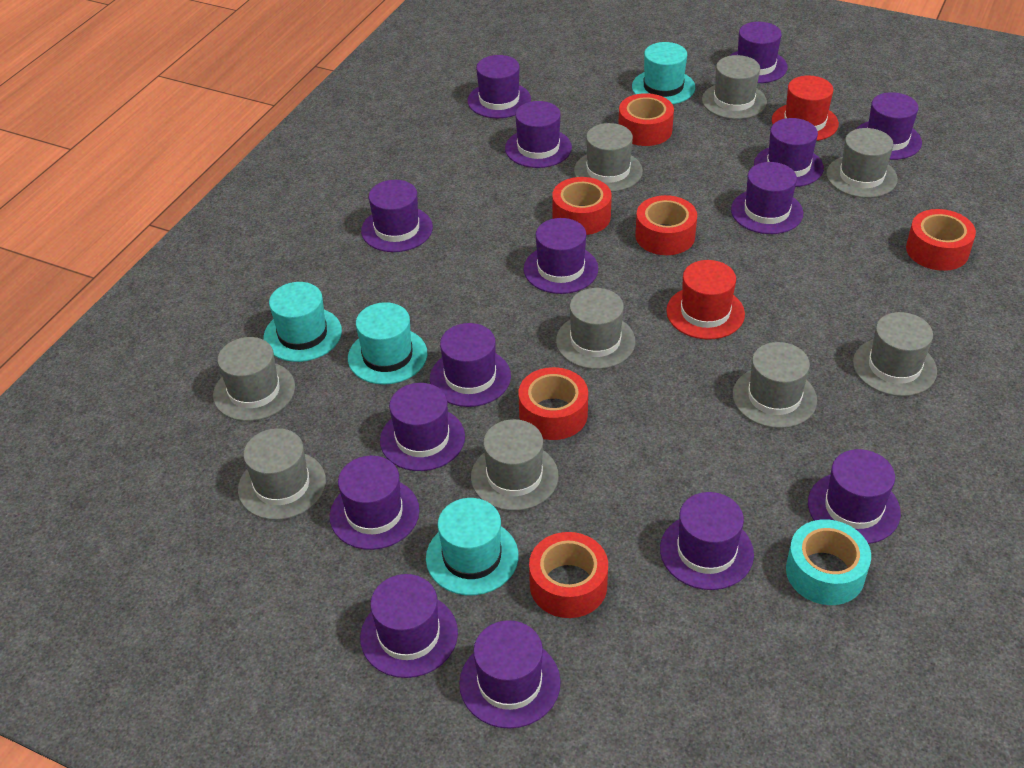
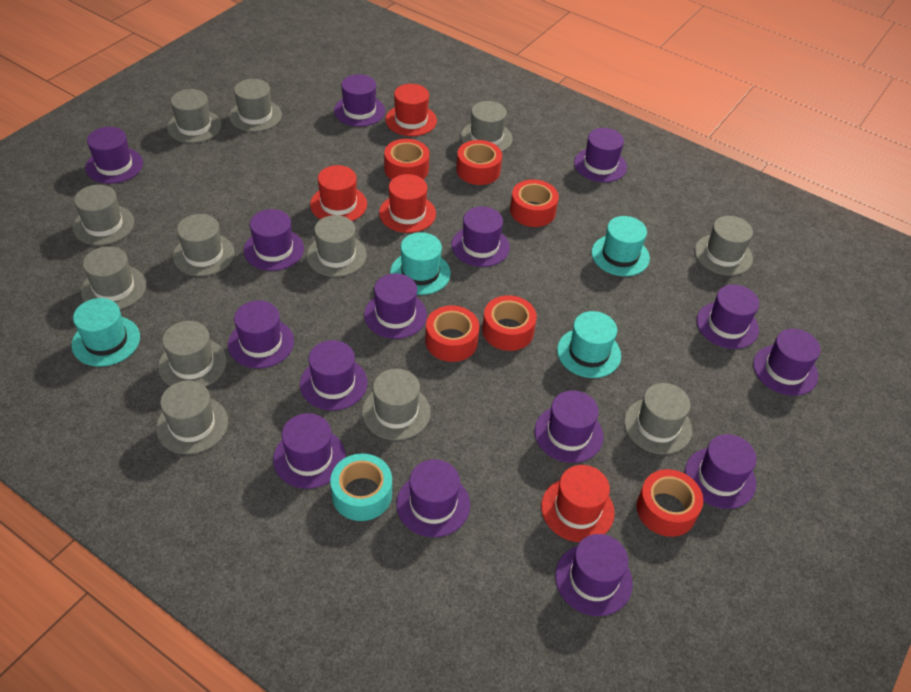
grey hat: 9 -> 12
red hat: 2 -> 4

